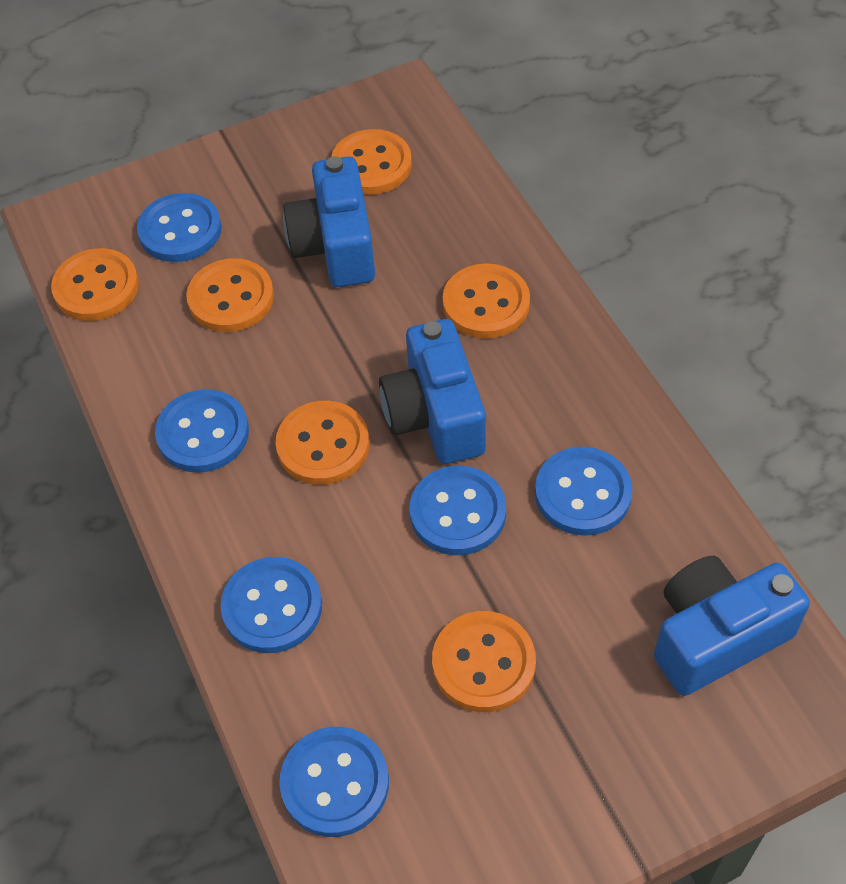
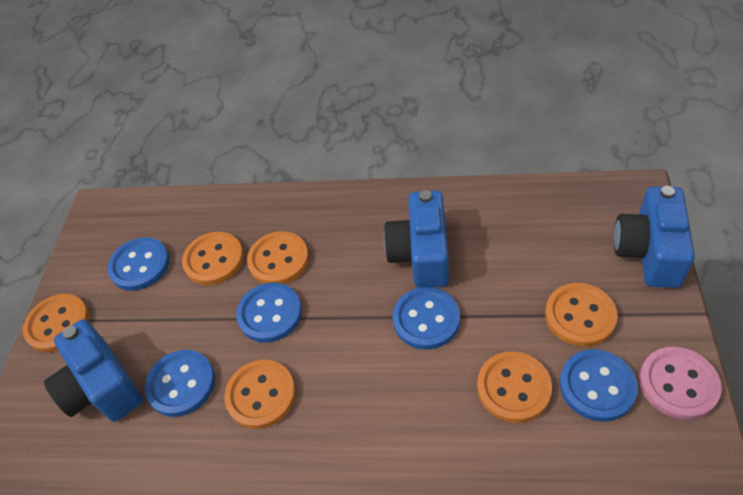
blue button: 6 -> 5
pink button: 0 -> 1

